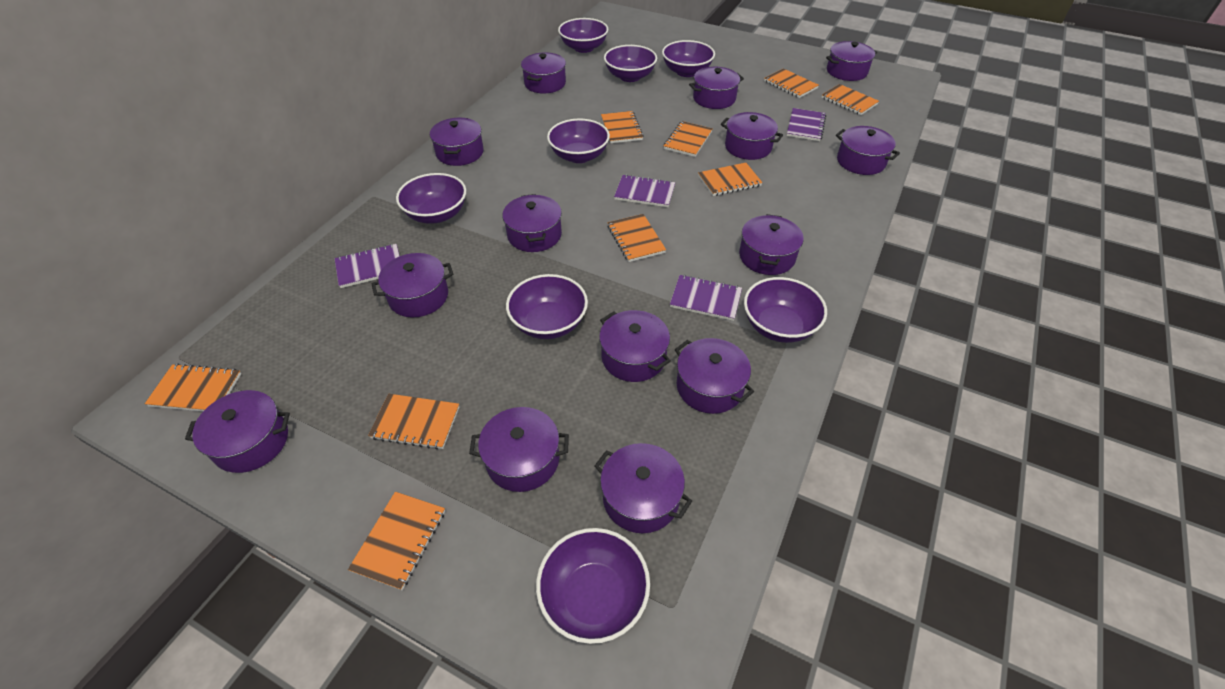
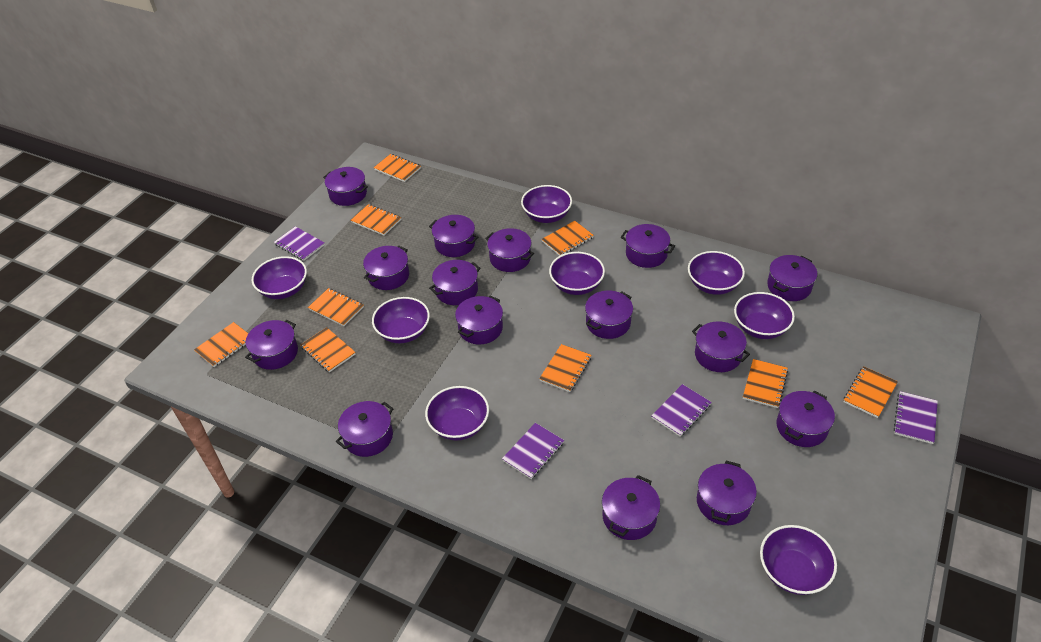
purple pot: 14 -> 15

